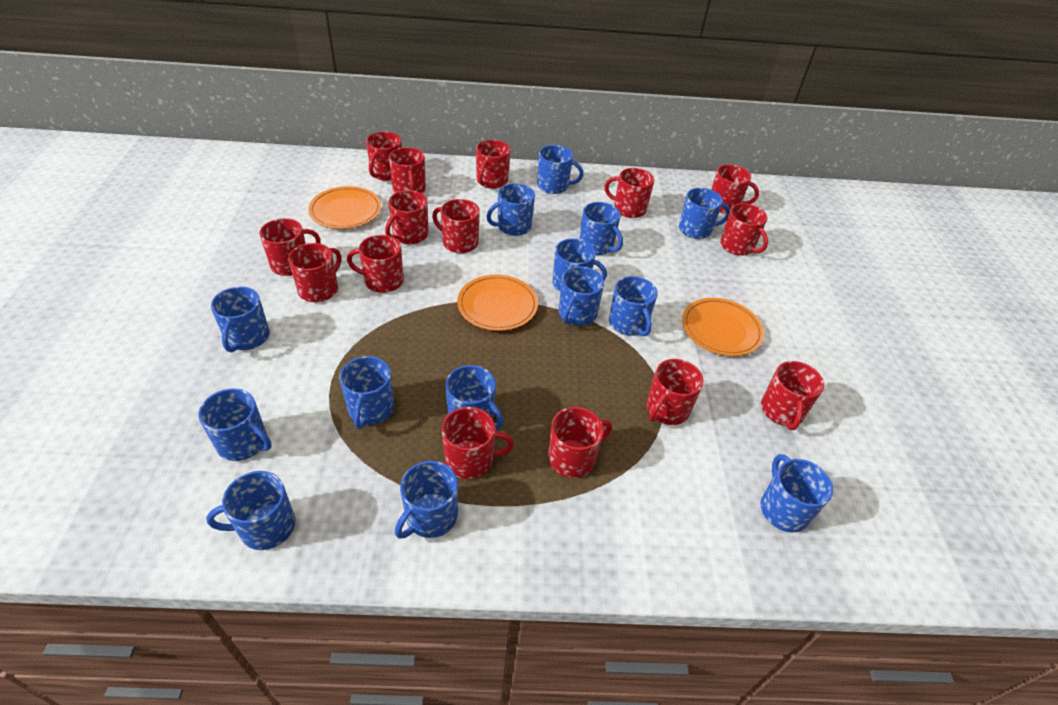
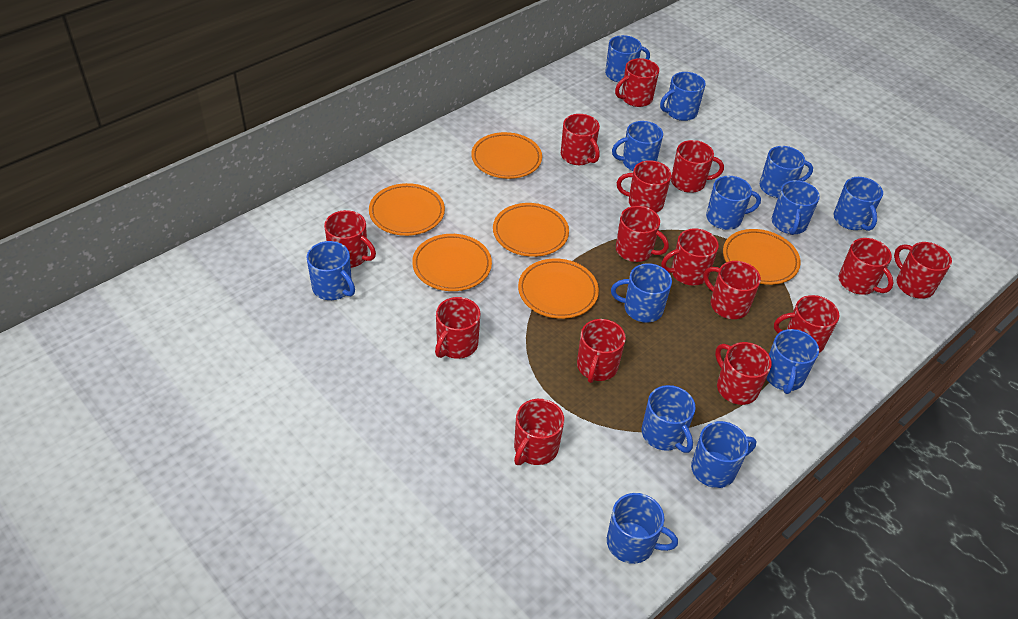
blue mug: 14 -> 13
orange plate: 3 -> 6

